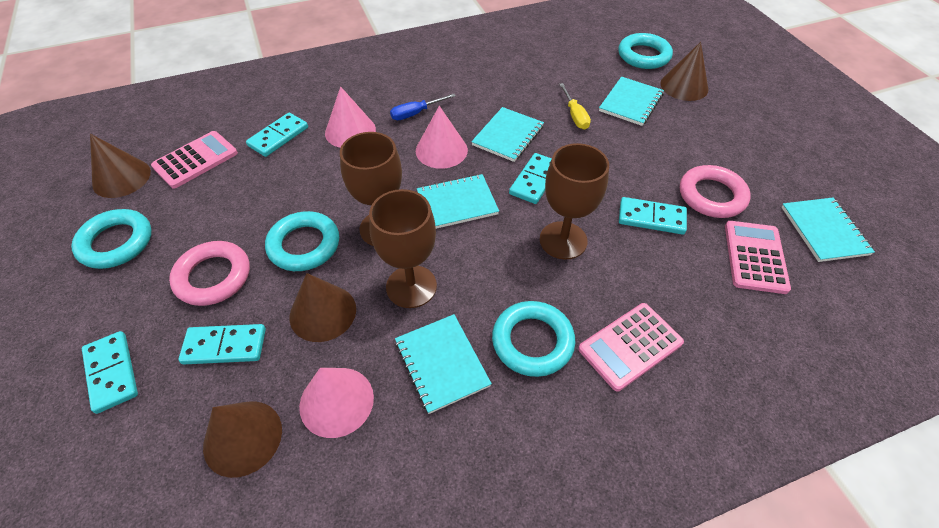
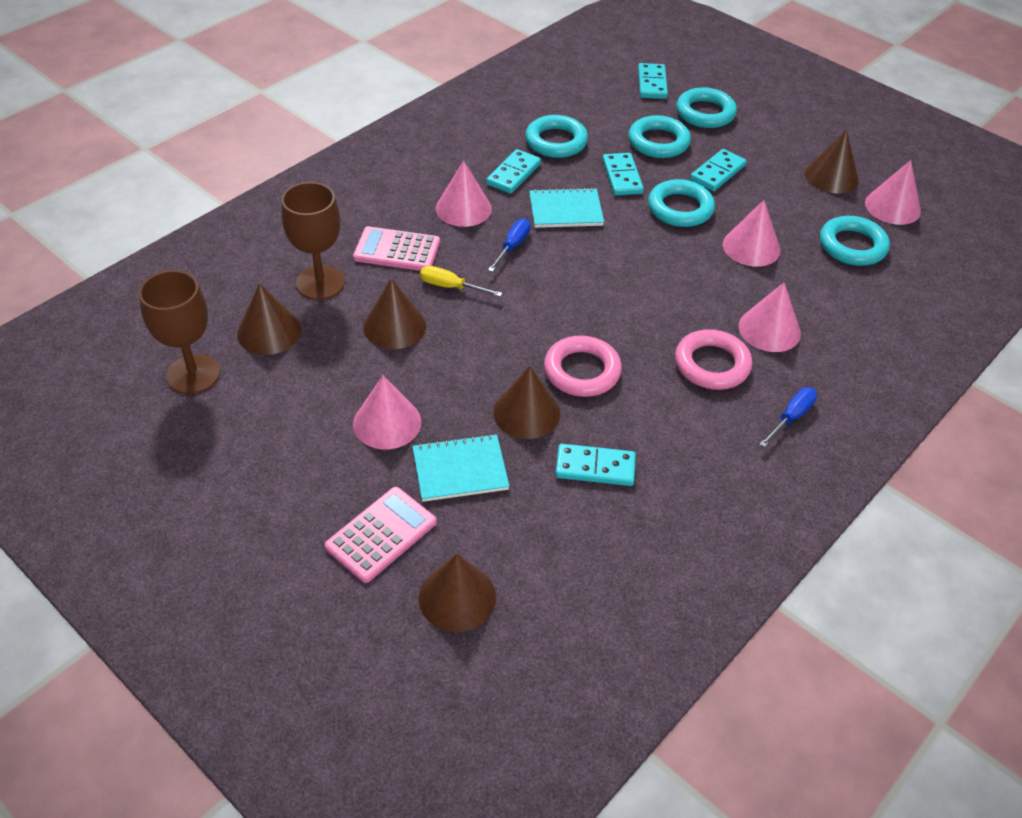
blue screwdriver: 1 -> 2
brown cone: 4 -> 5
brown goblet: 3 -> 2
pink calculator: 3 -> 2
pink cone: 3 -> 5
turquoise notebook: 5 -> 2
turquoise ring: 4 -> 5

